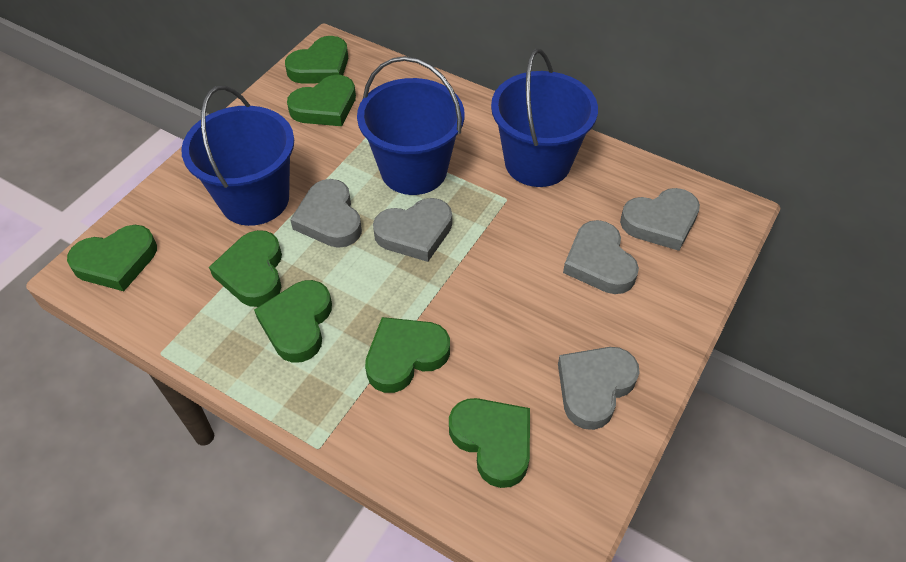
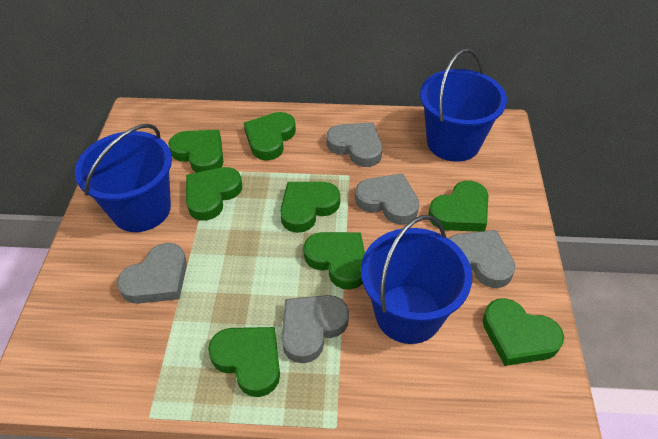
green heart: 7 -> 8

